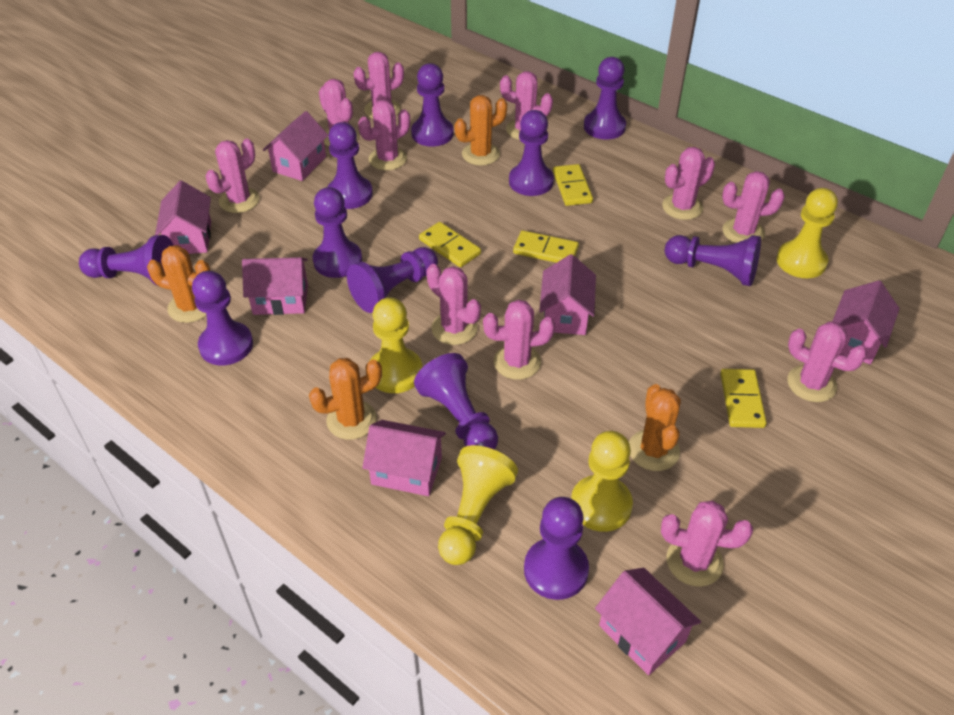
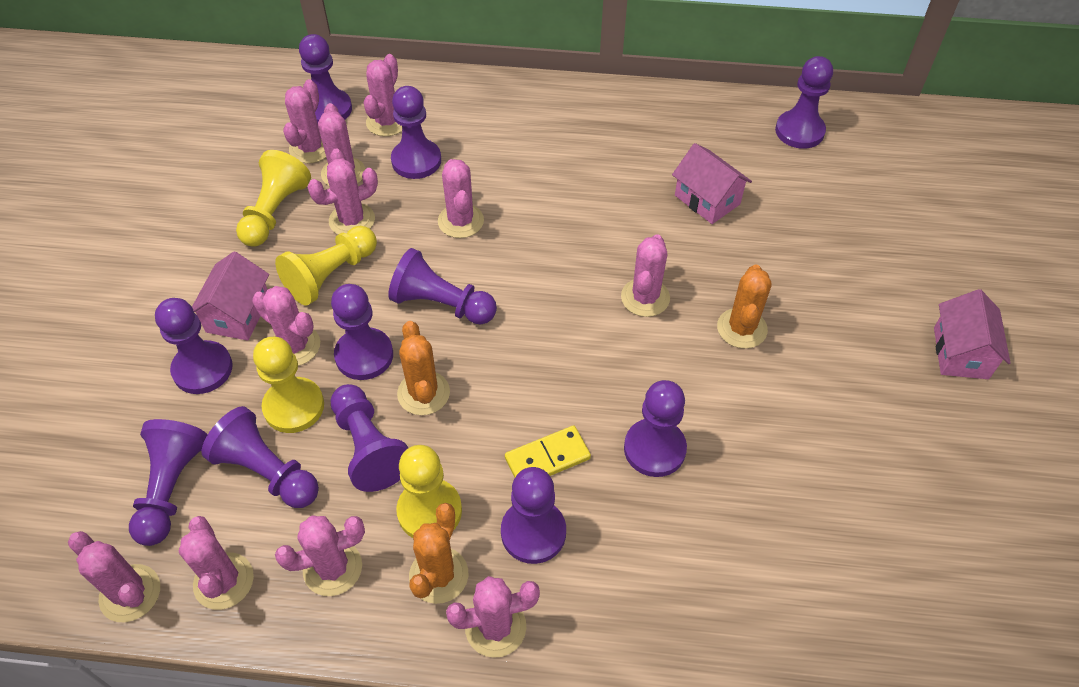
orange cactus: 4 -> 3
pink house: 7 -> 3
yellow domino: 4 -> 1

